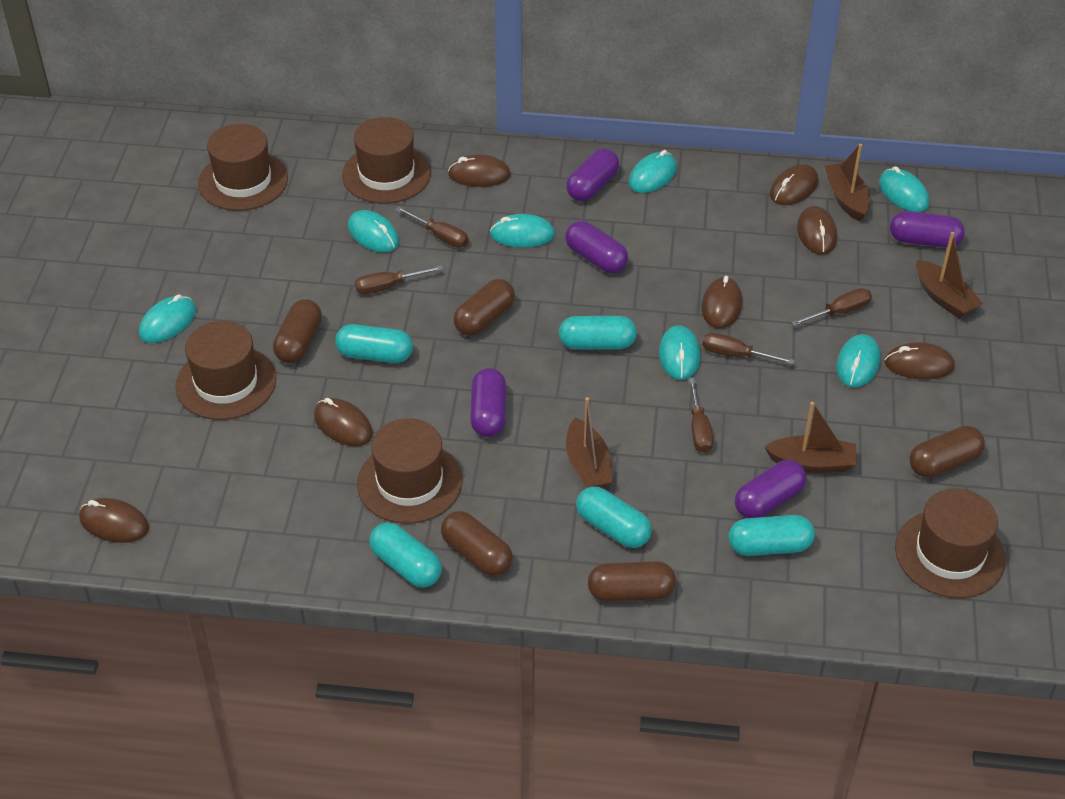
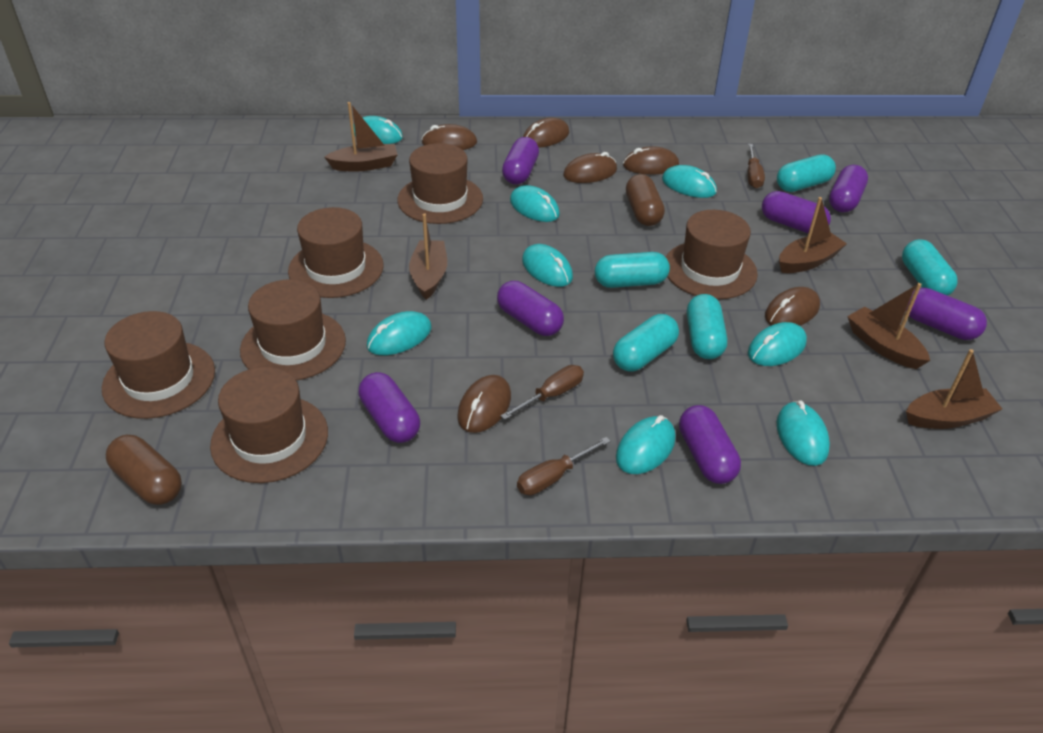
brown boat: 4 -> 5
brown capsule: 5 -> 2
brown hat: 5 -> 6
brown mouse: 7 -> 6
brown screwdriver: 5 -> 3
purple capsule: 5 -> 7
turquoise mouse: 7 -> 8

